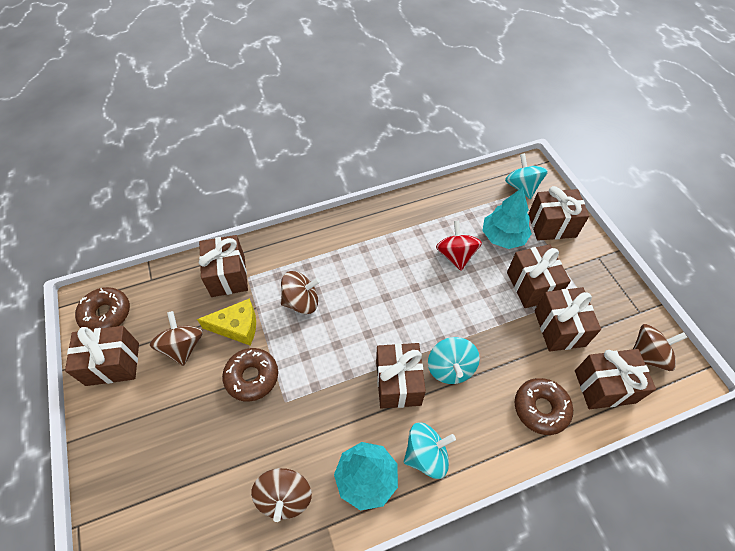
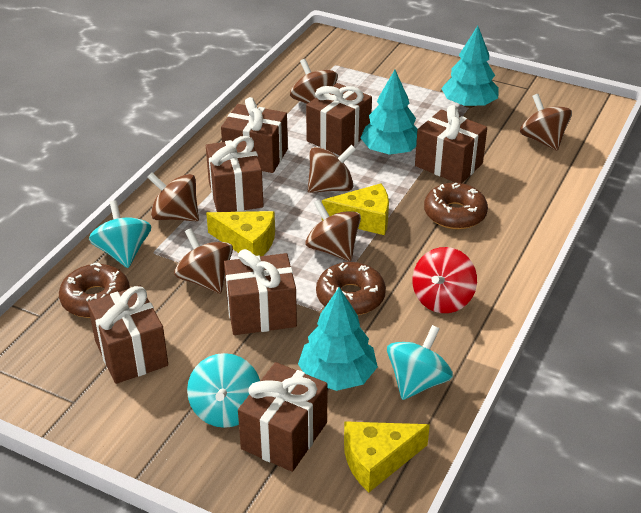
brown spinning top: 4 -> 6
turquoise tree: 2 -> 3
yellow cheese: 1 -> 3

